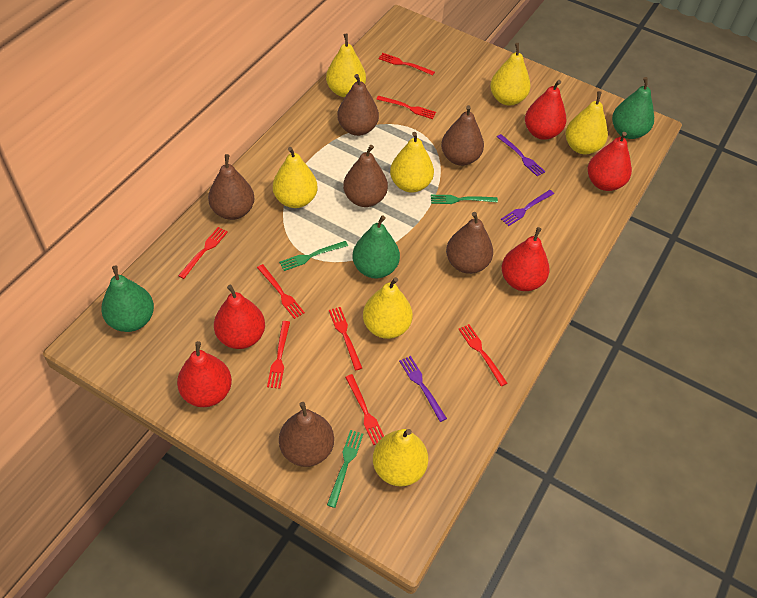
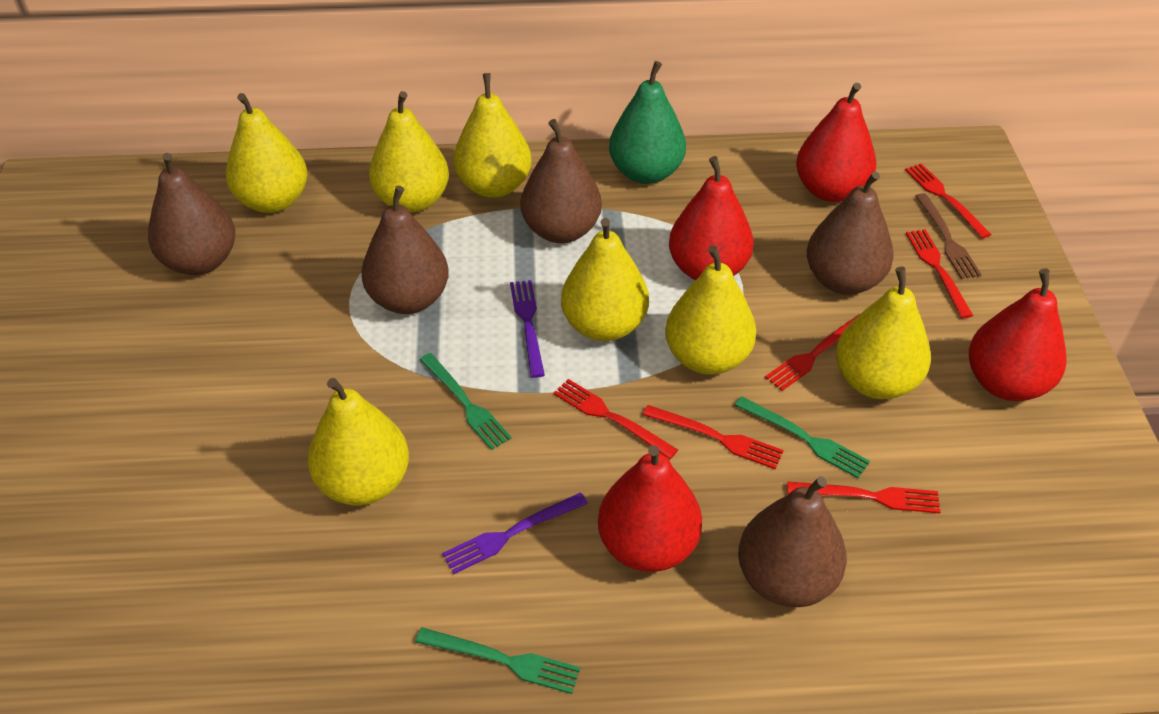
brown fork: 0 -> 1
brown pear: 6 -> 5
green pear: 3 -> 1
purple fork: 3 -> 2
red fork: 8 -> 6
red pear: 5 -> 4

